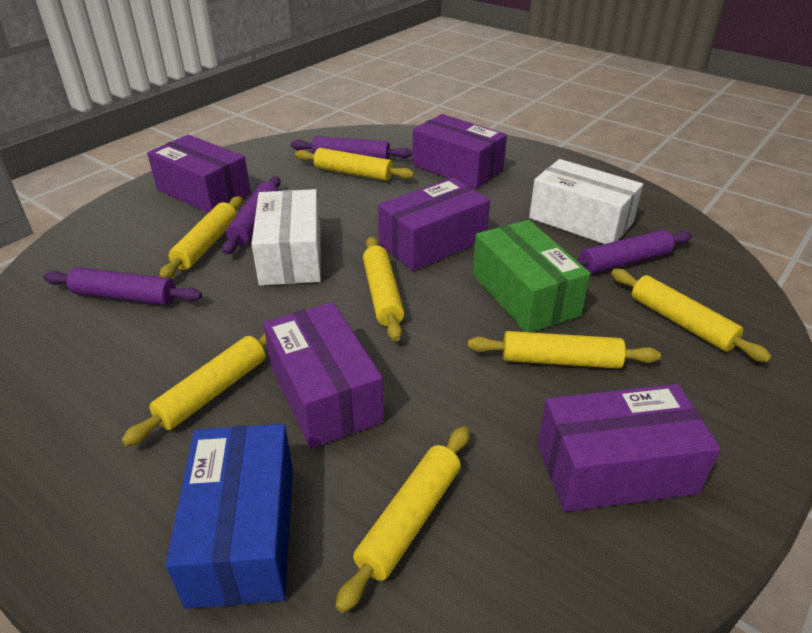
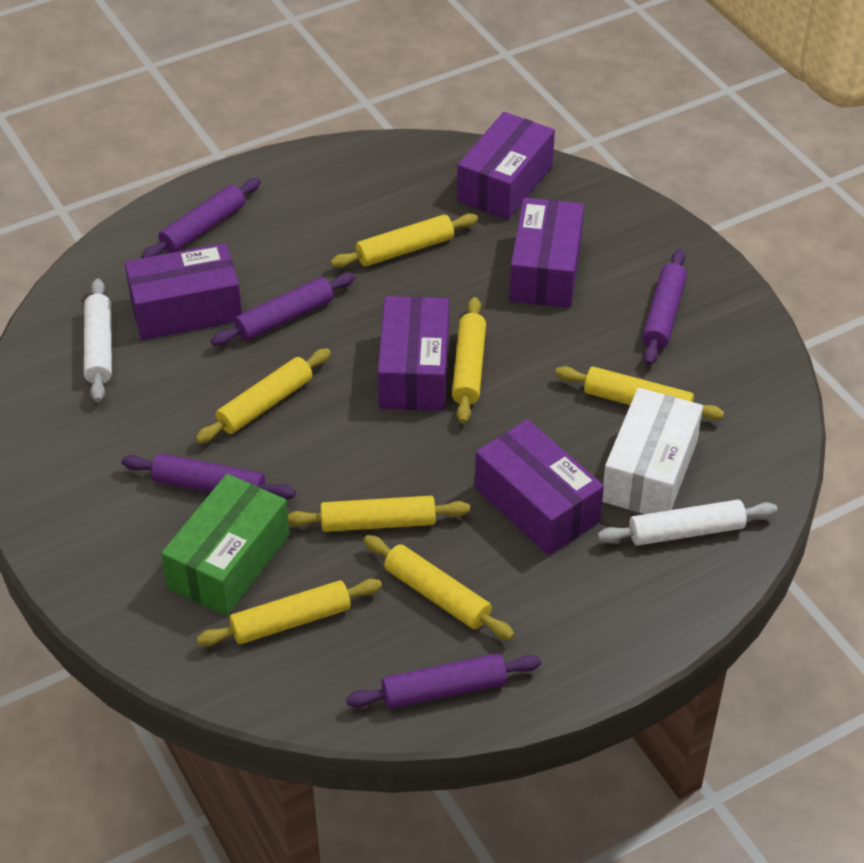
blue box: 1 -> 0
purple rolling pin: 4 -> 5
white box: 2 -> 1
white rolling pin: 0 -> 2

